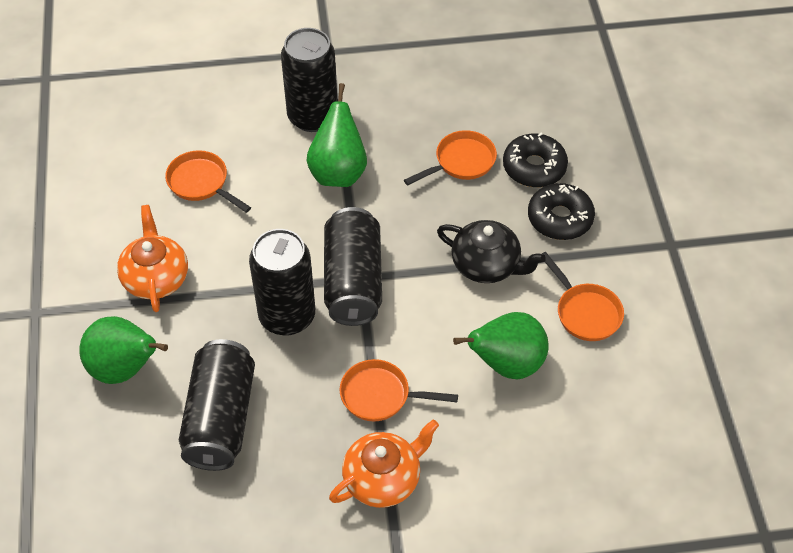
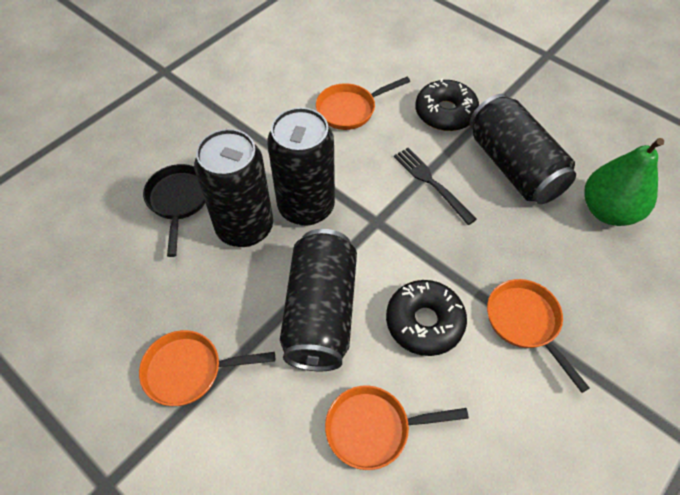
black fork: 0 -> 1
black pan: 0 -> 1
black teapot: 1 -> 0
green pear: 3 -> 1
orange teapot: 2 -> 0

